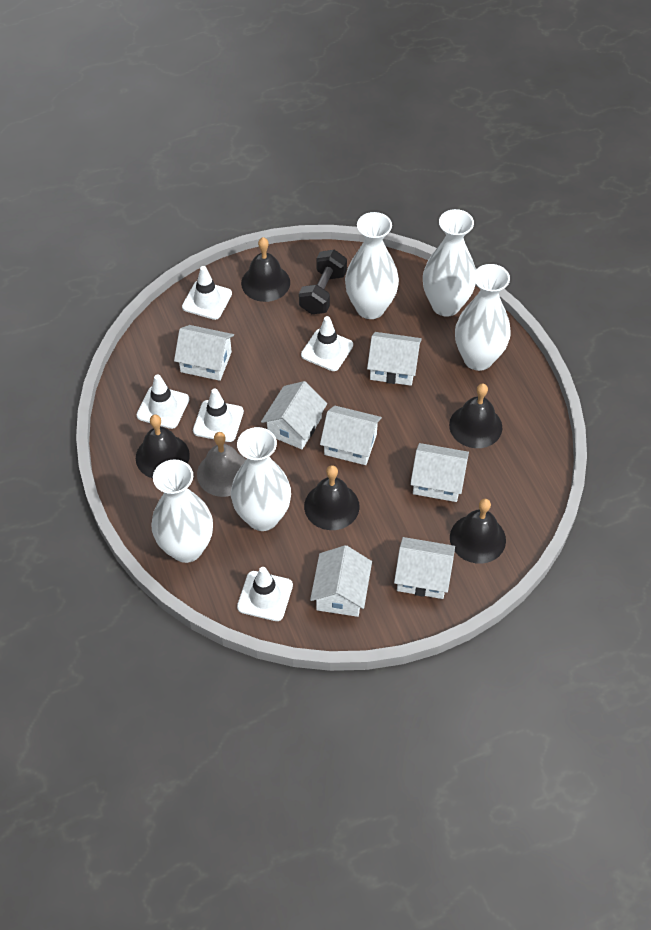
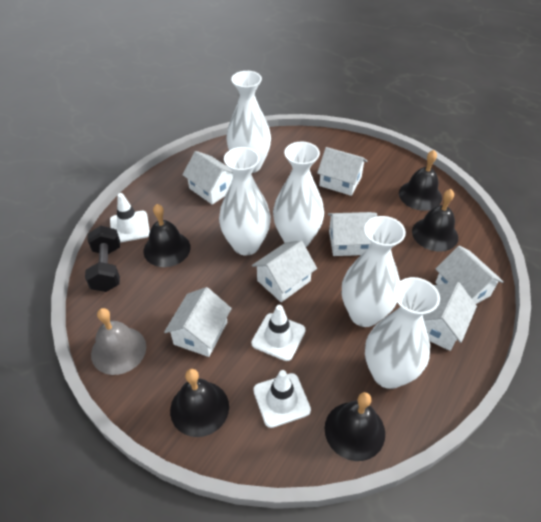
white traffic cone: 5 -> 3

